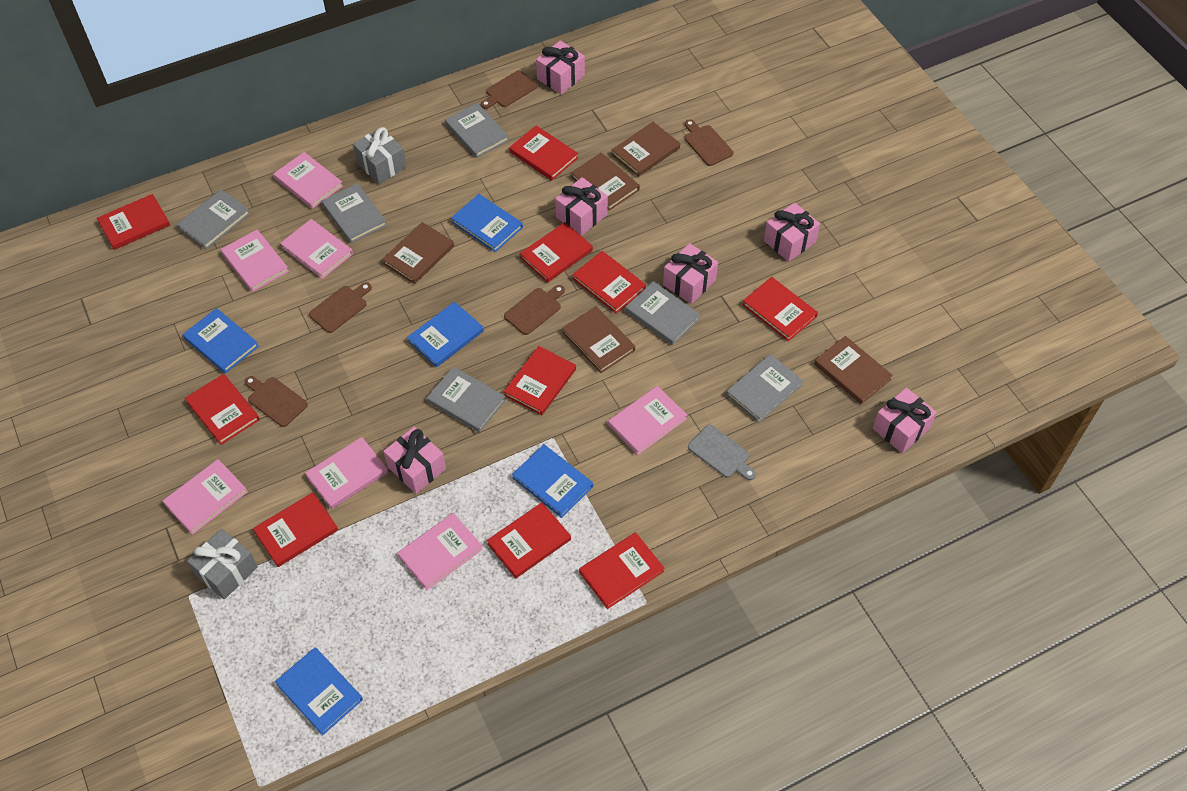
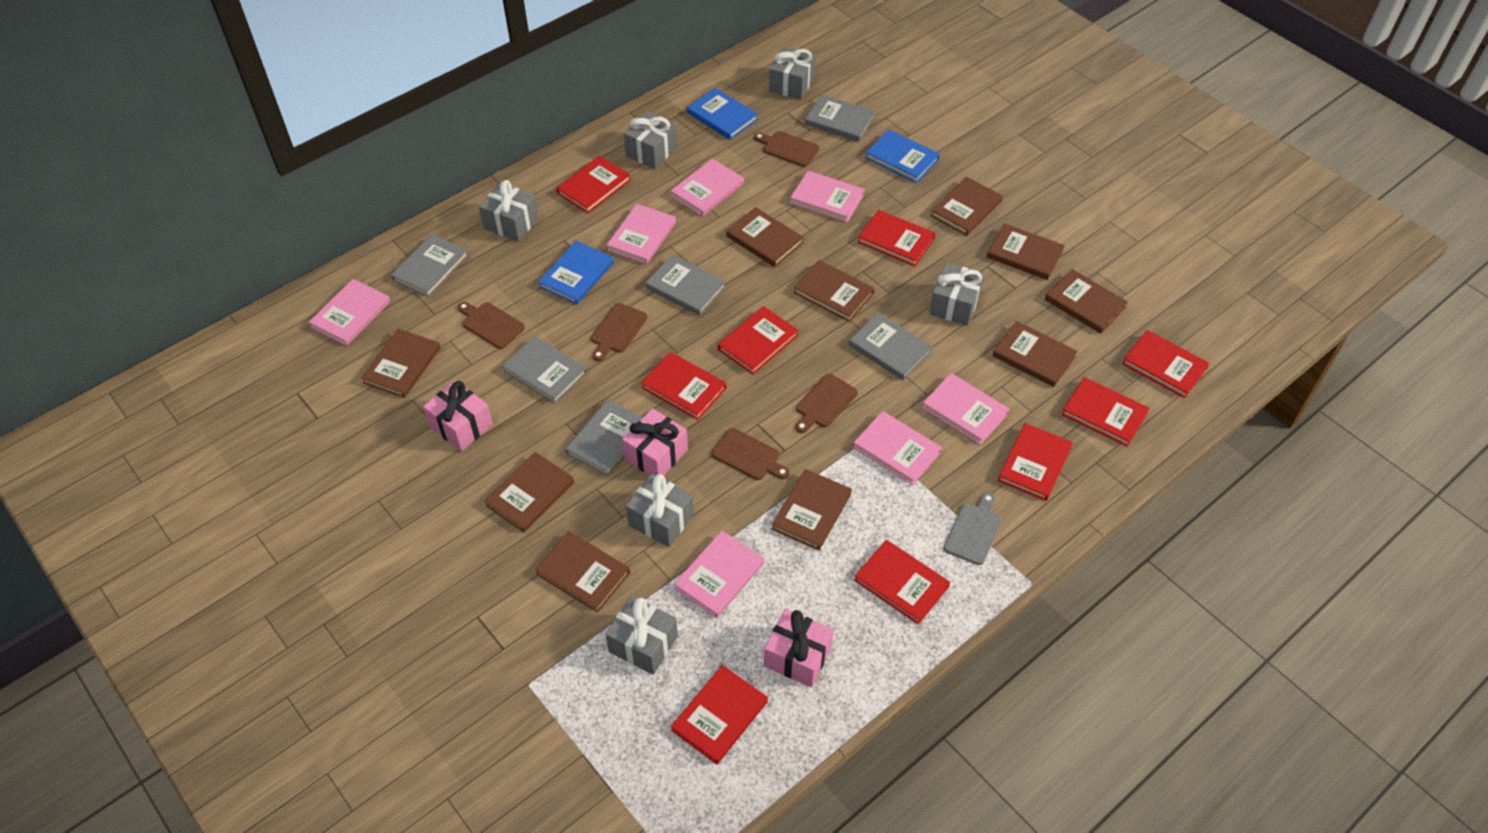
blue book: 5 -> 3
brown book: 5 -> 10
grey gift: 2 -> 6
pink gift: 6 -> 3
red book: 10 -> 9

